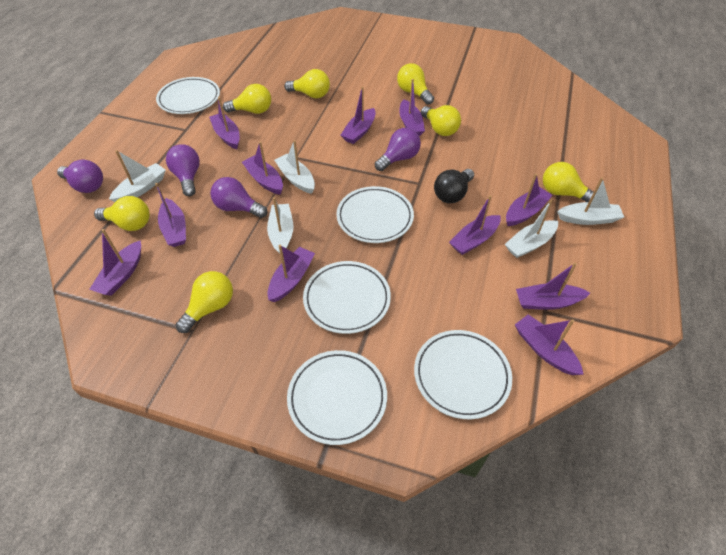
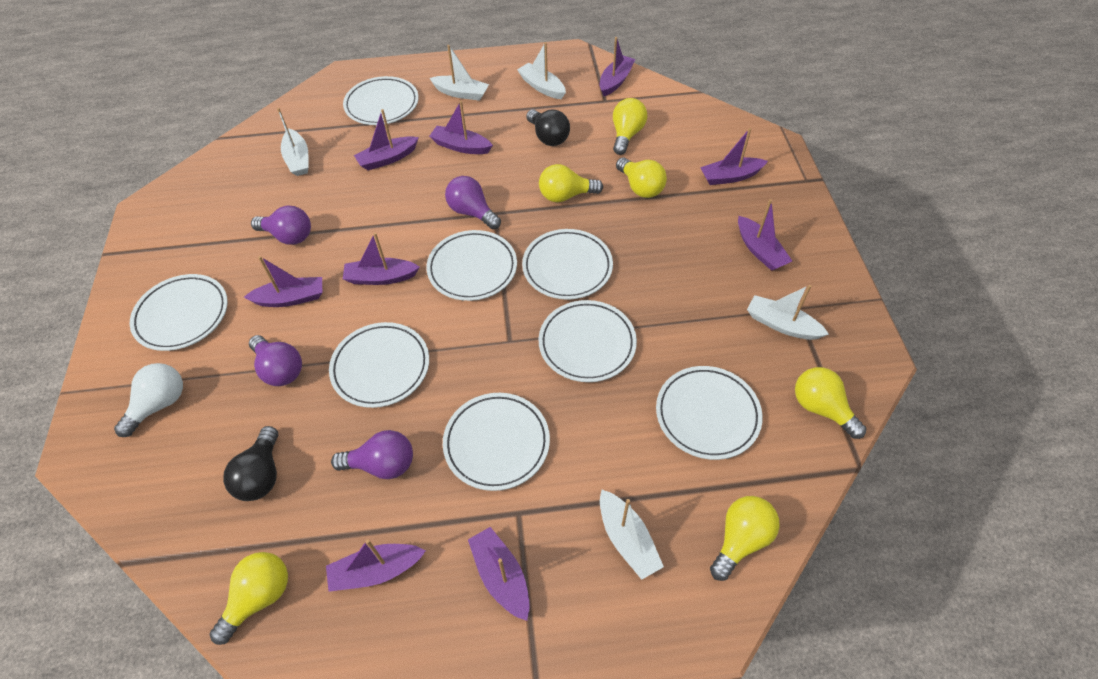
black light bulb: 1 -> 2
purple boat: 11 -> 9
white light bulb: 0 -> 1
white plate: 5 -> 8
yellow light bulb: 7 -> 6

